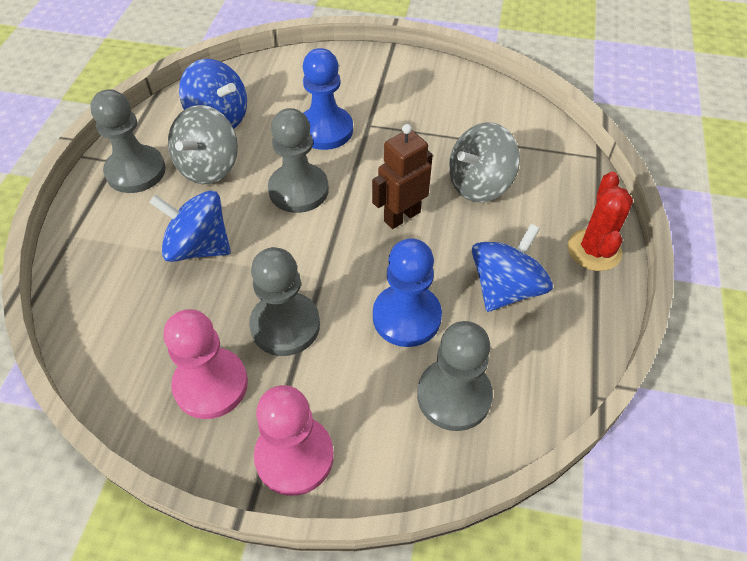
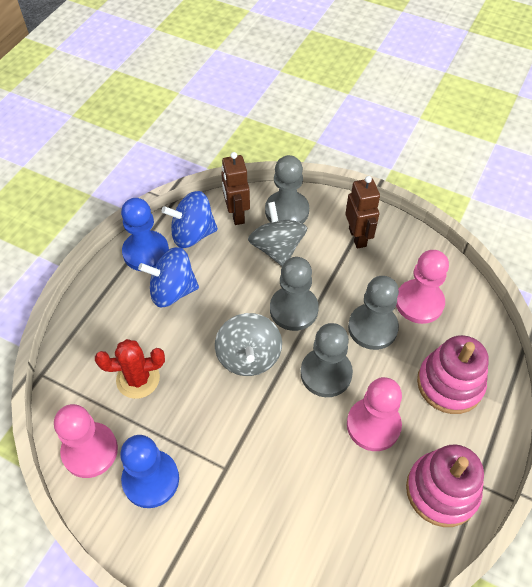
blue spinning top: 3 -> 2
brown robot: 1 -> 2
pink pawn: 2 -> 3
pink stacking toy: 0 -> 2

